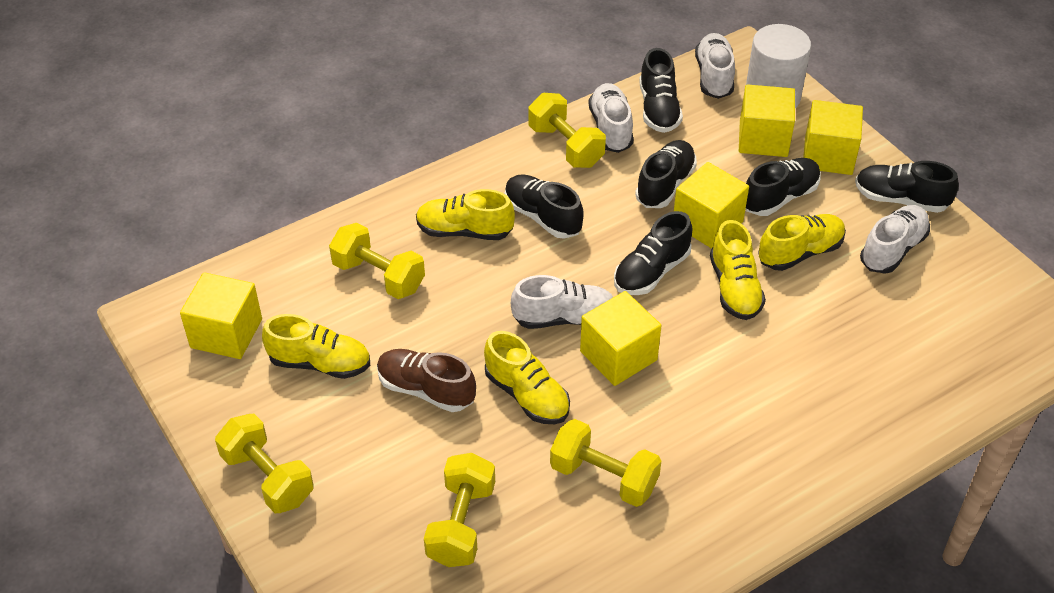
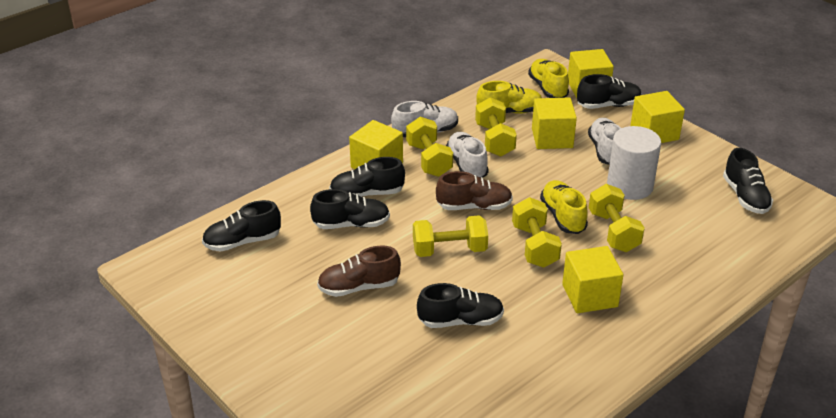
brown shoe: 1 -> 2
white shoe: 4 -> 3
yellow shoe: 5 -> 3

